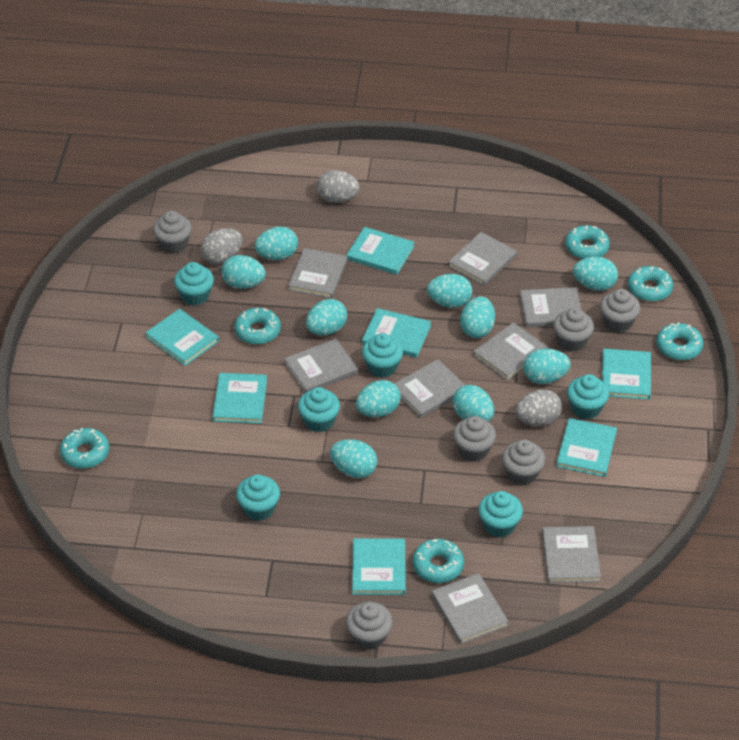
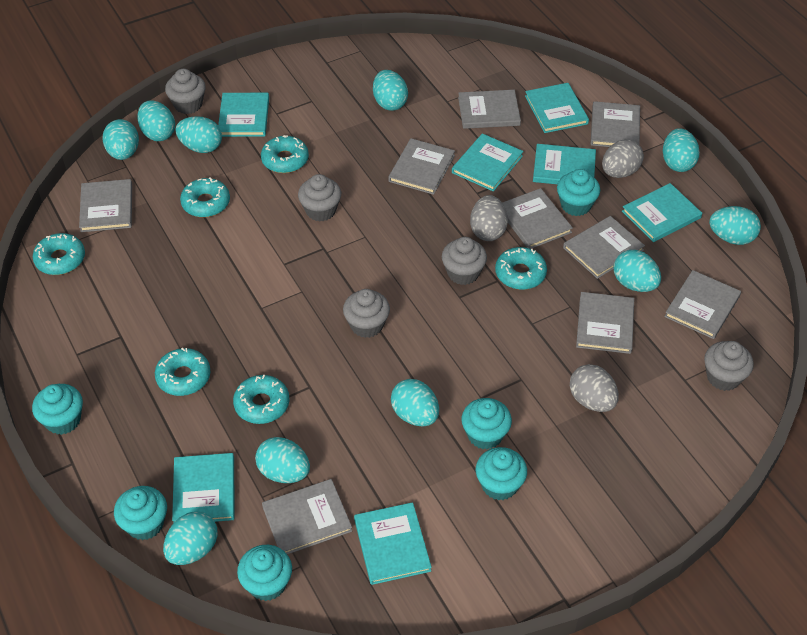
grey book: 8 -> 9
grey cupcake: 6 -> 5

